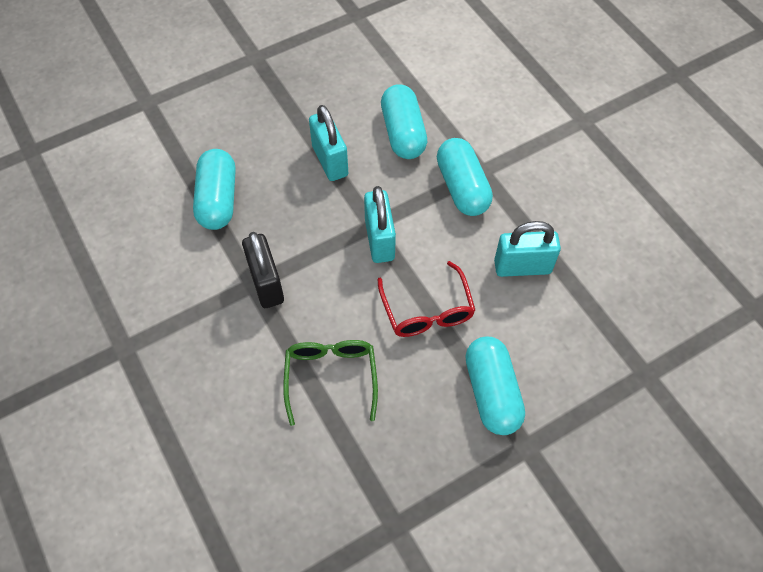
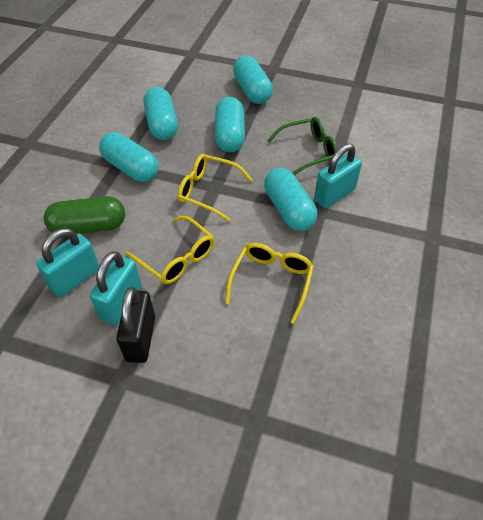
green capsule: 0 -> 1
red glasses: 1 -> 0
turquoise capsule: 4 -> 5
yellow glasses: 0 -> 3

